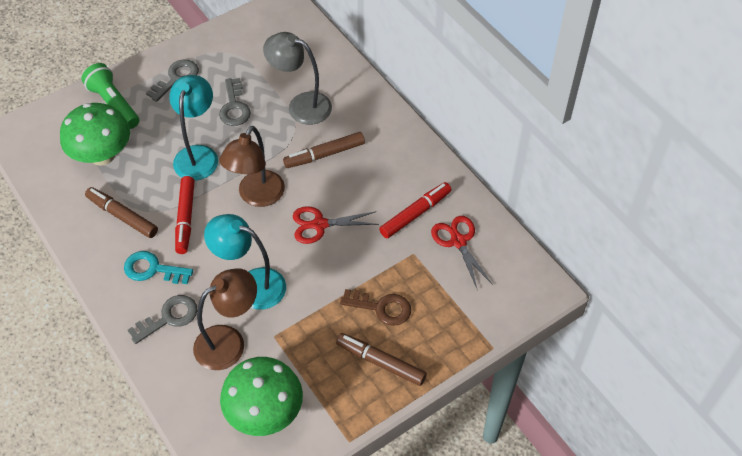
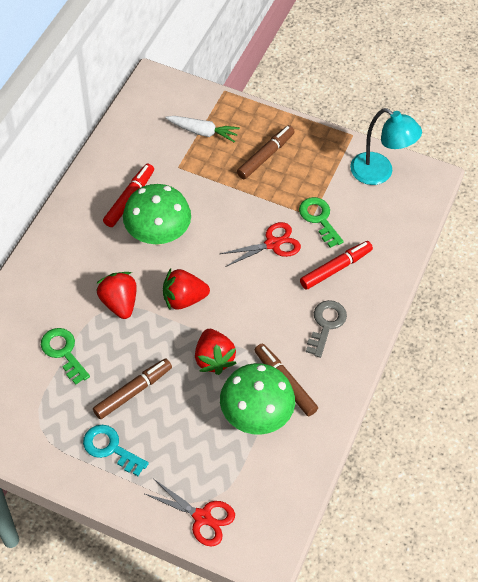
brown key: 1 -> 0
brown lamp: 2 -> 0
green flashlight: 1 -> 0
green key: 0 -> 2
grey key: 3 -> 1
grey lamp: 1 -> 0
red strawberry: 0 -> 3
turquoise lamp: 2 -> 1
white carrot: 0 -> 1

